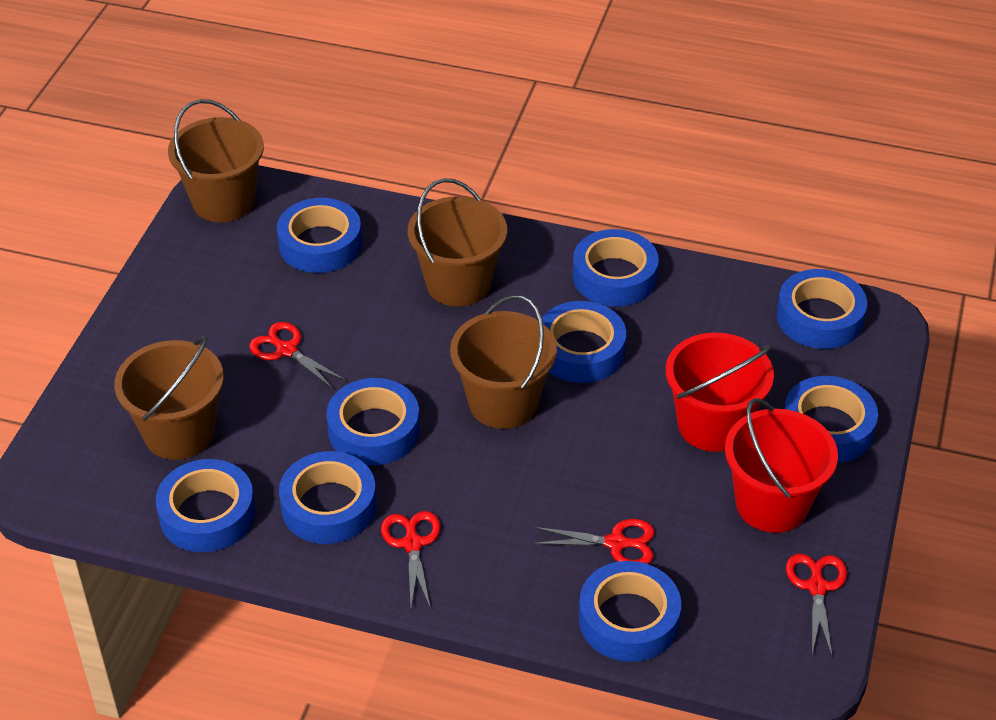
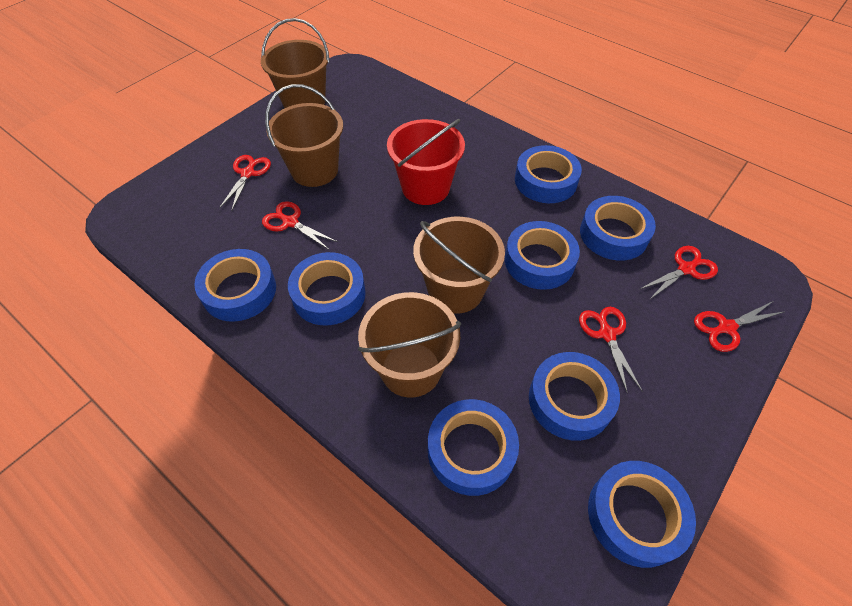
blue tape: 9 -> 8
red bucket: 2 -> 1
red scissors: 4 -> 5

